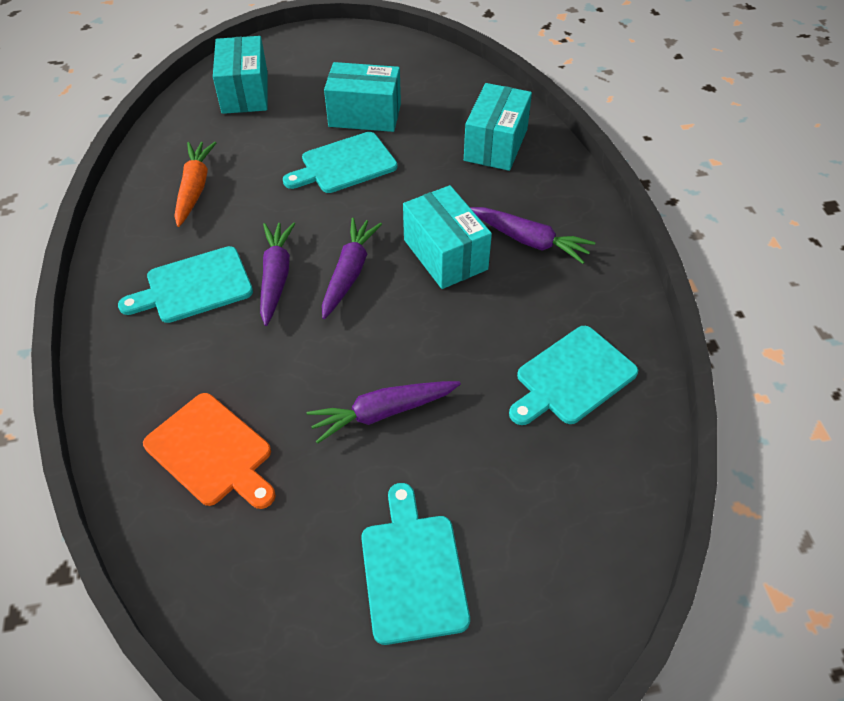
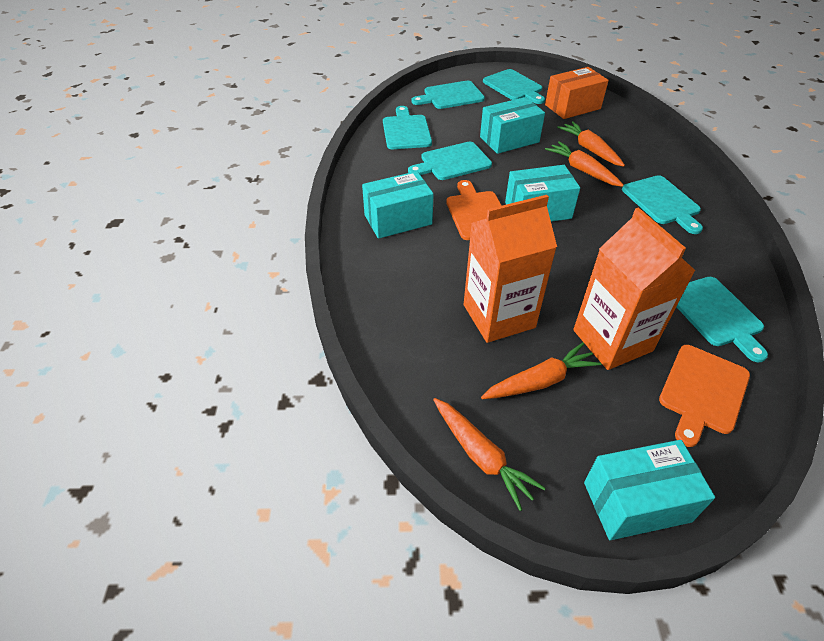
orange box: 0 -> 1
orange carrot: 1 -> 4
orange carton: 0 -> 2
orange cutting board: 1 -> 2
purple carrot: 4 -> 0
turquoise cutting board: 4 -> 6

